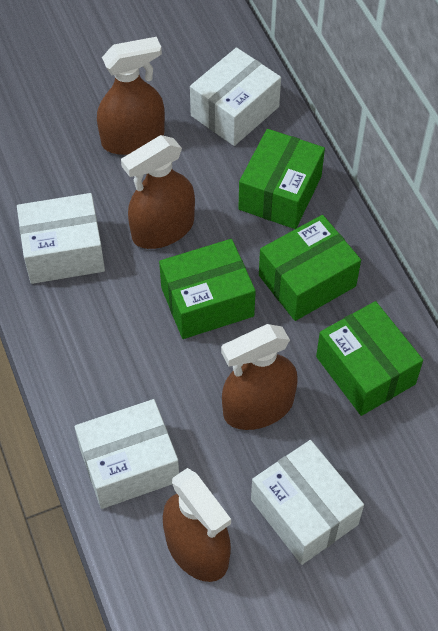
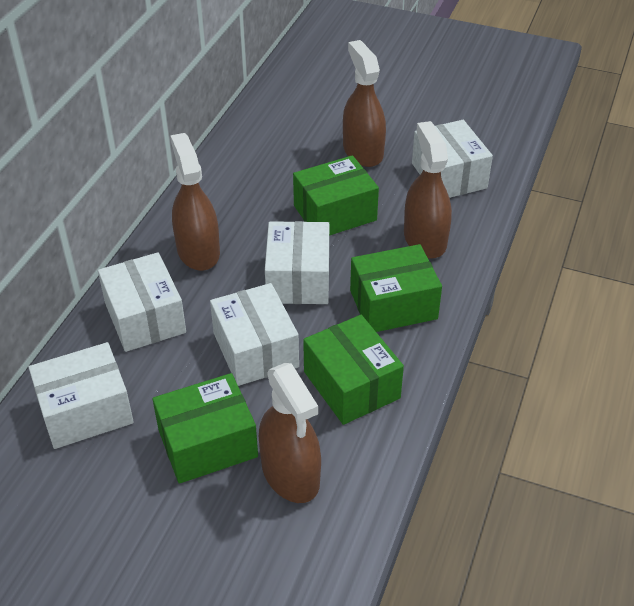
white box: 4 -> 5

